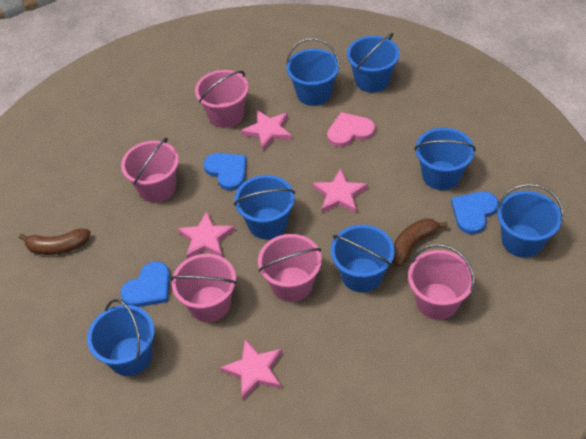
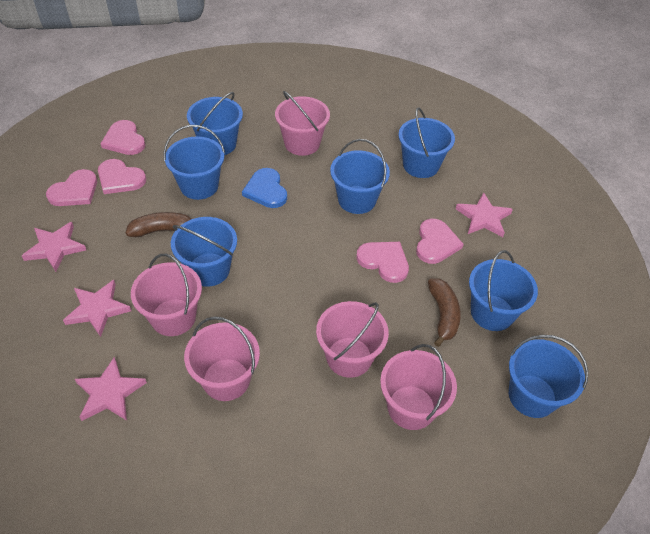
blue heart: 3 -> 1
pink heart: 1 -> 5

